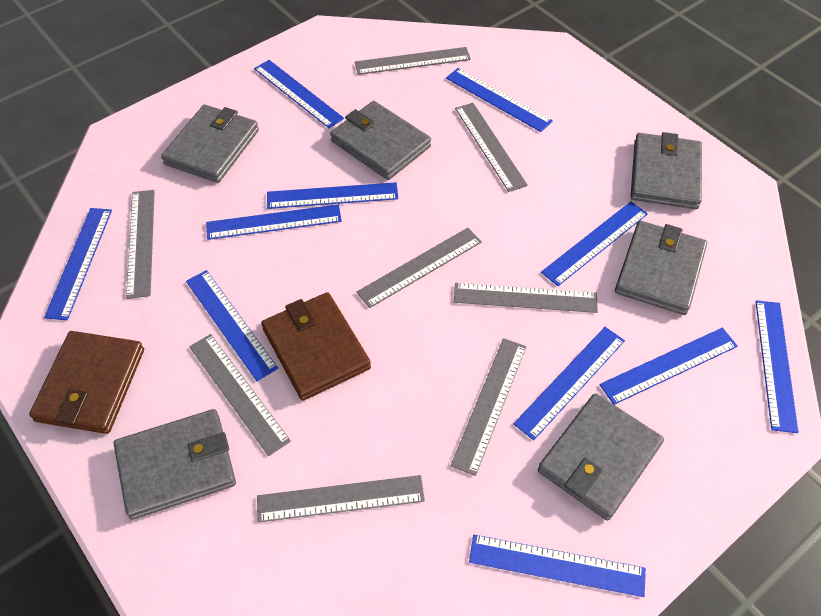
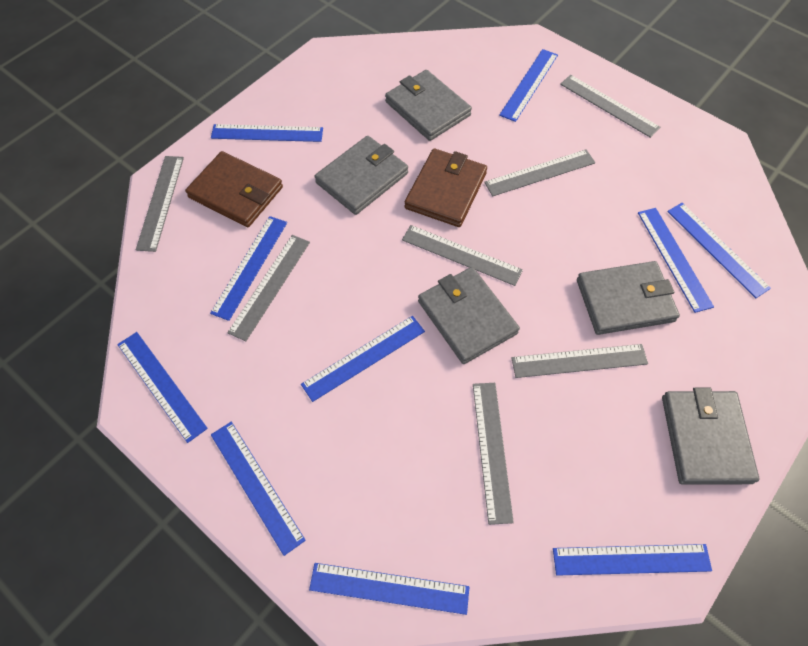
blue ruler: 11 -> 10
grey ruler: 8 -> 7
grey wallet: 6 -> 5

